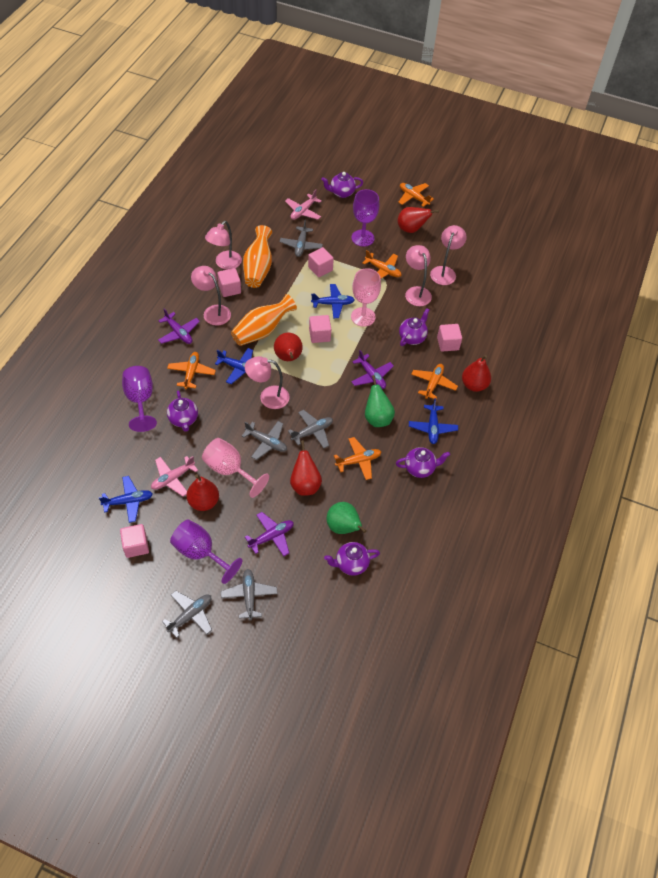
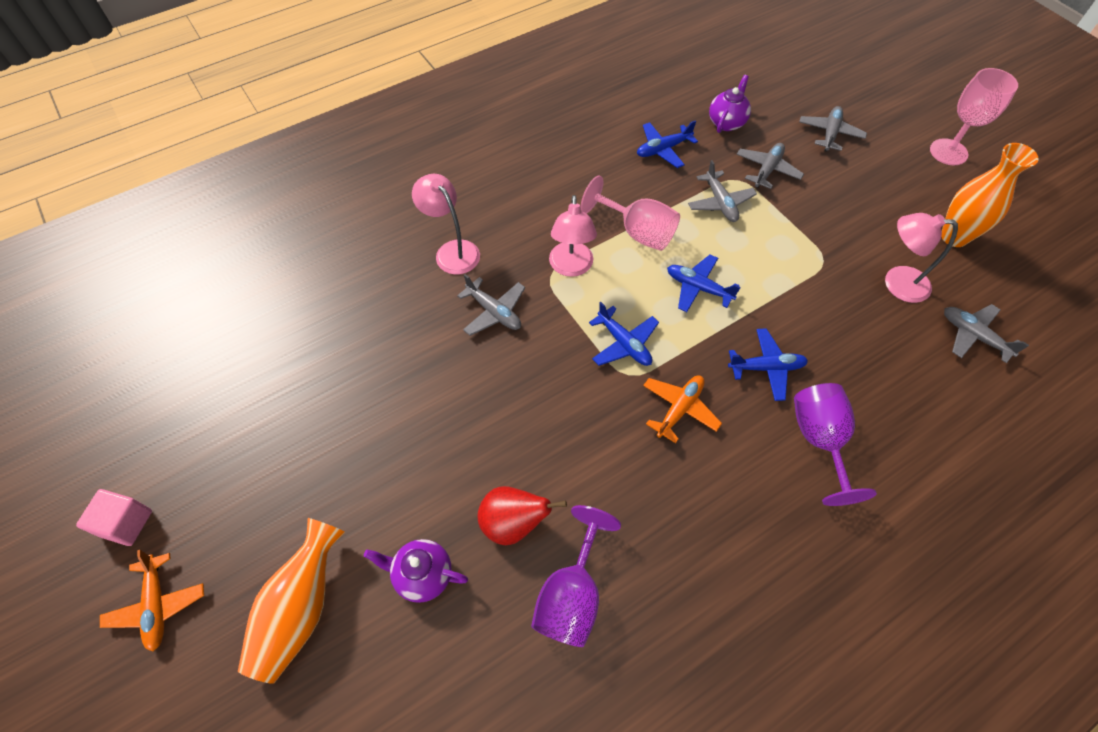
green pear: 2 -> 0
orange plane: 5 -> 2
pink cube: 5 -> 1
pink lamp: 5 -> 3
pink plane: 2 -> 0
purple goblet: 3 -> 2
purple plane: 3 -> 0
purple teapot: 5 -> 2
red pear: 5 -> 1

